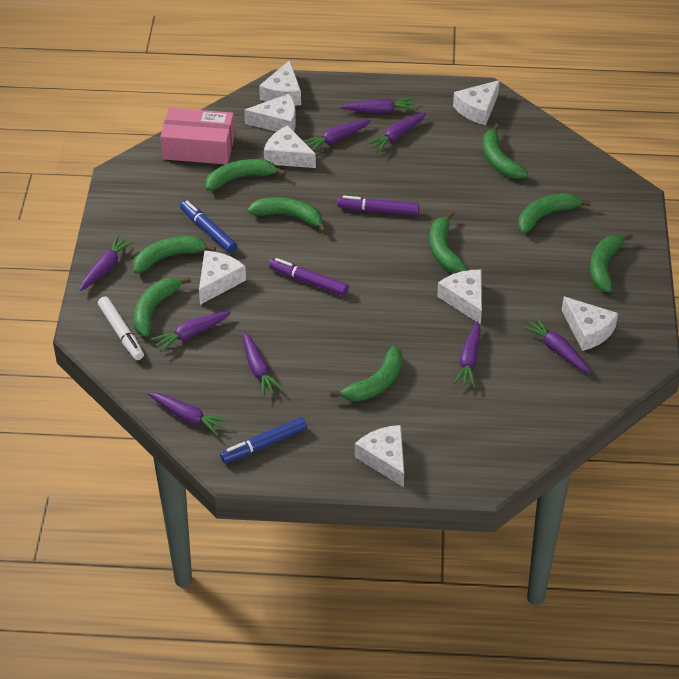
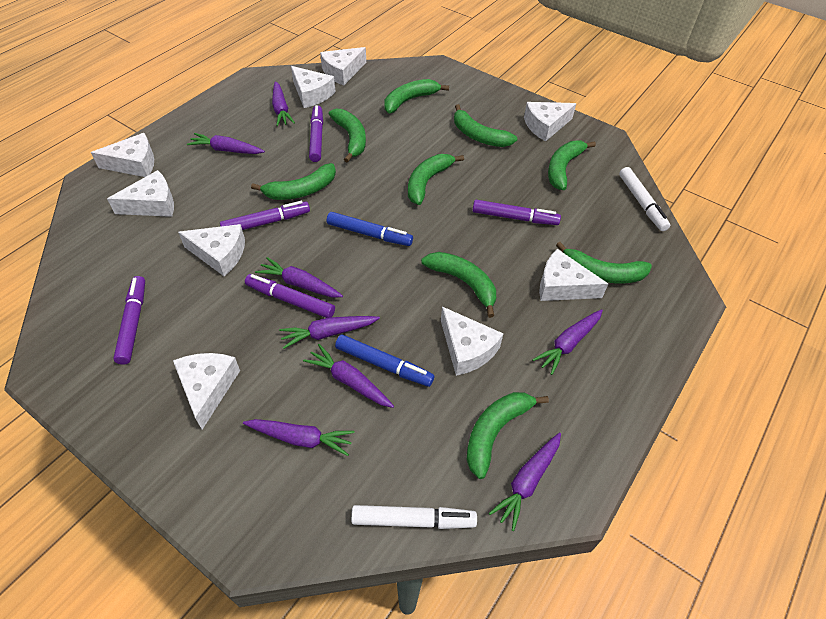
pink box: 1 -> 0
purple carrot: 9 -> 8
purple marker: 2 -> 5
white cheese: 8 -> 9
white marker: 1 -> 2

